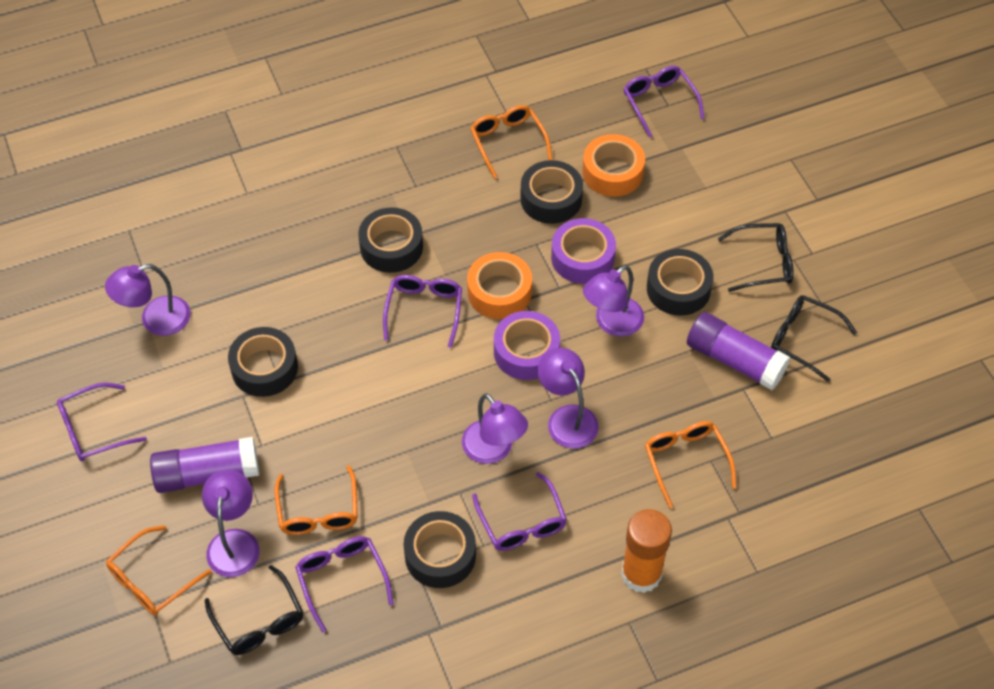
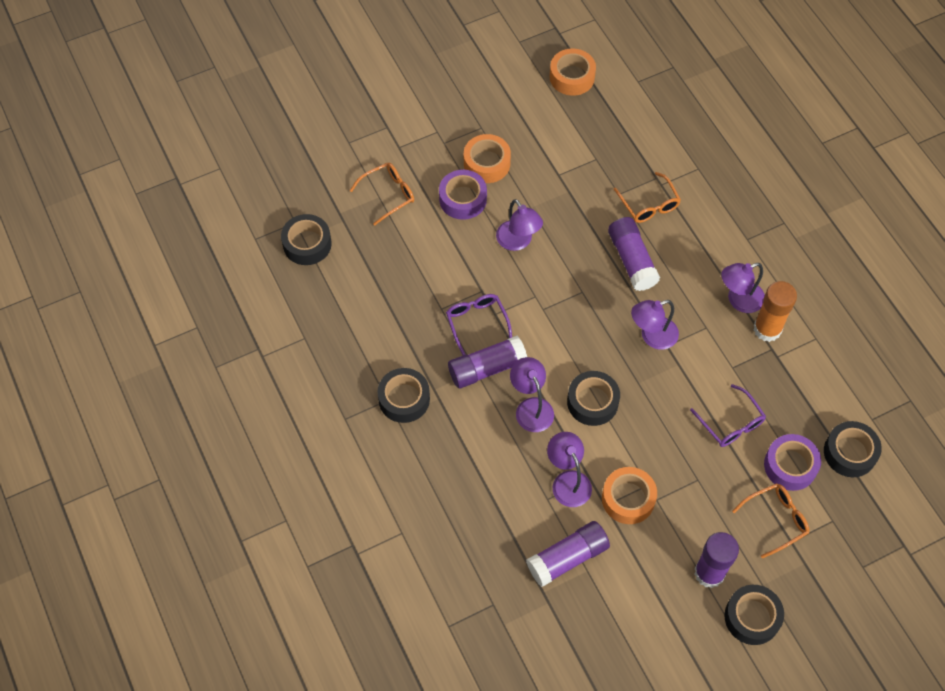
black glasses: 3 -> 0
orange glasses: 4 -> 3
orange tape: 2 -> 3
purple glasses: 5 -> 2
purple glue stick: 2 -> 4

